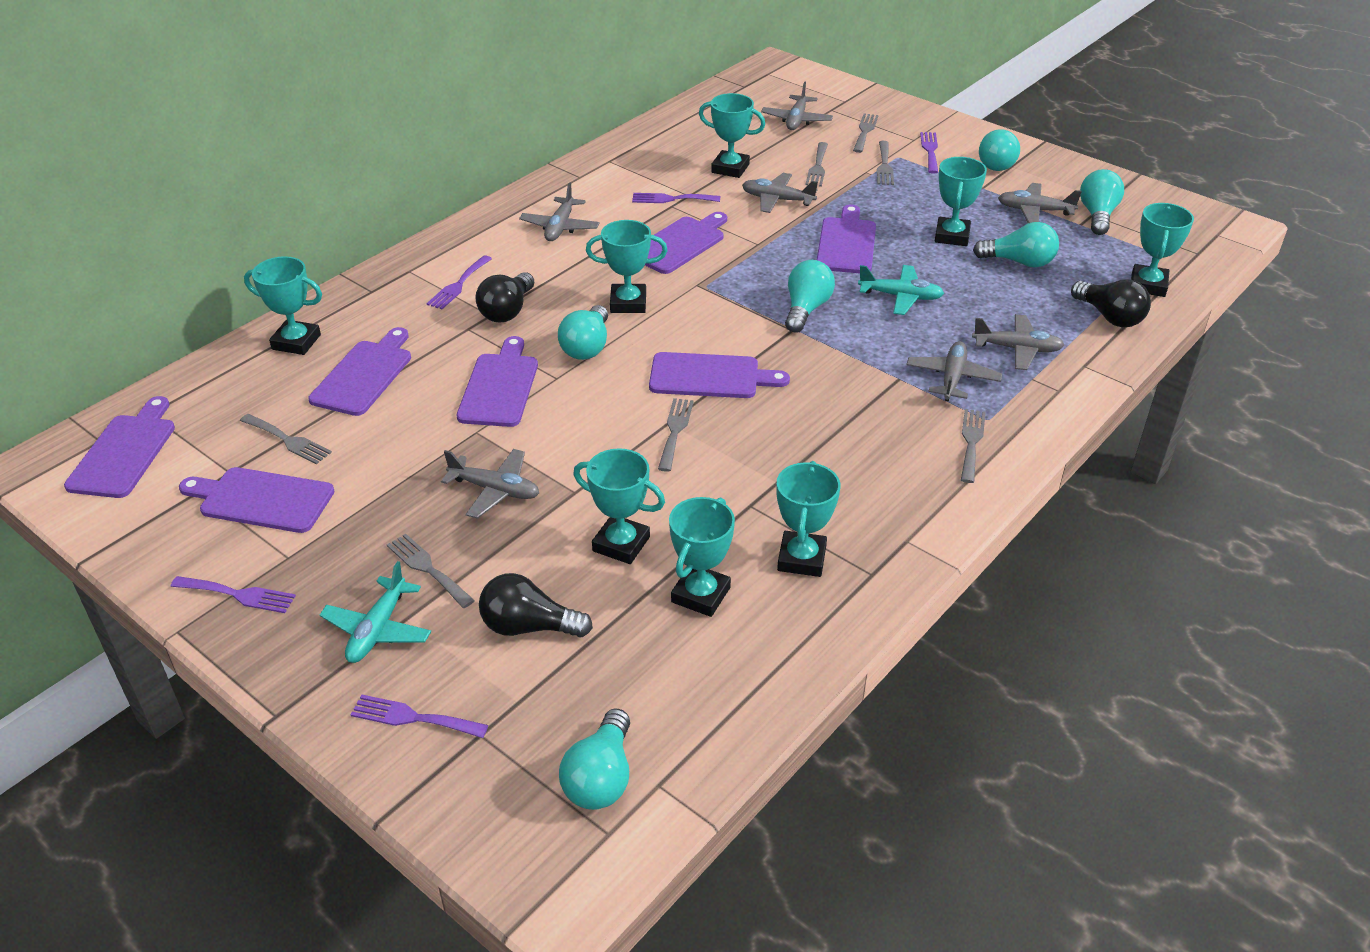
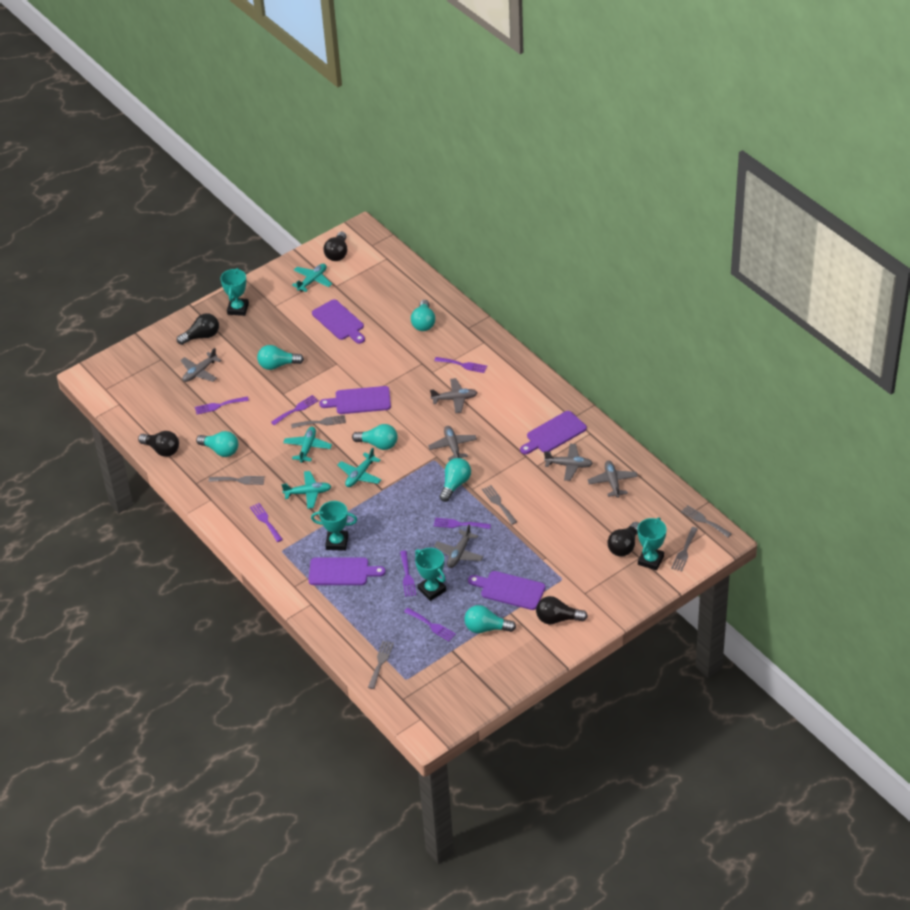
black light bulb: 3 -> 5
grey fork: 7 -> 6
grey plane: 7 -> 6
purple cutting board: 7 -> 5
purple fork: 5 -> 7
turquoise plane: 2 -> 4
turquoise trophy: 8 -> 4

